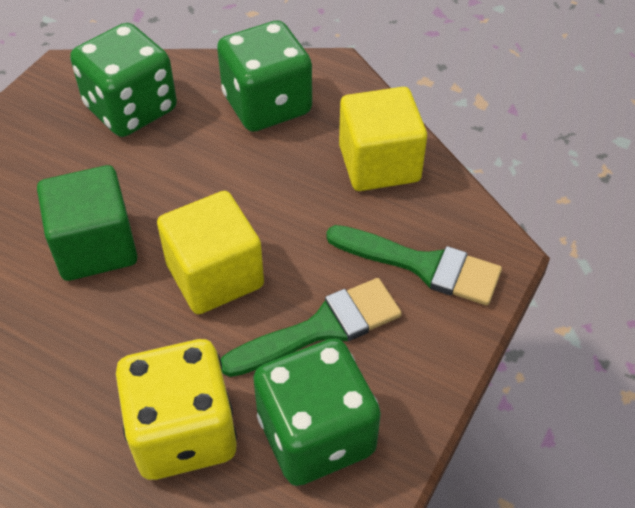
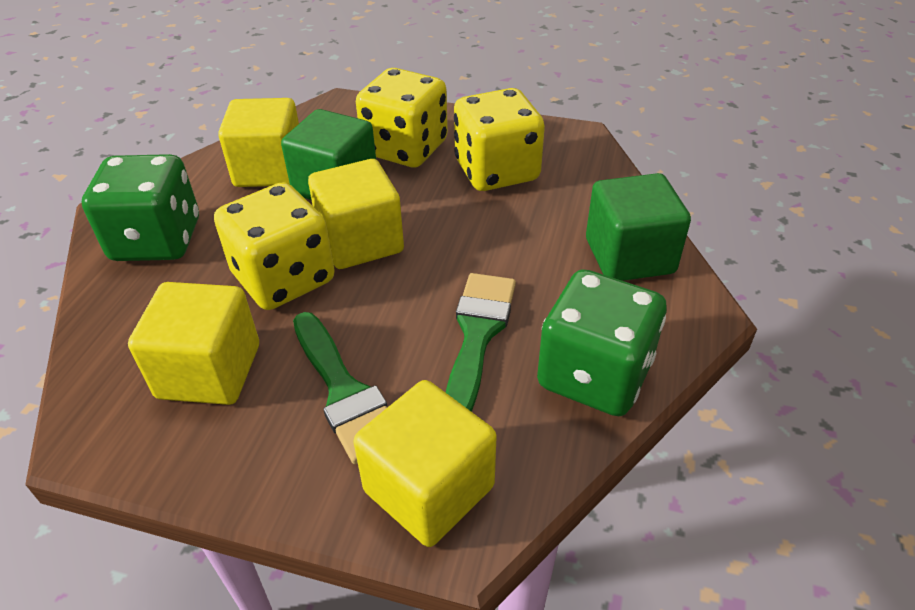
green cube: 1 -> 2
green dice: 3 -> 2
yellow cube: 2 -> 4
yellow dice: 1 -> 3

